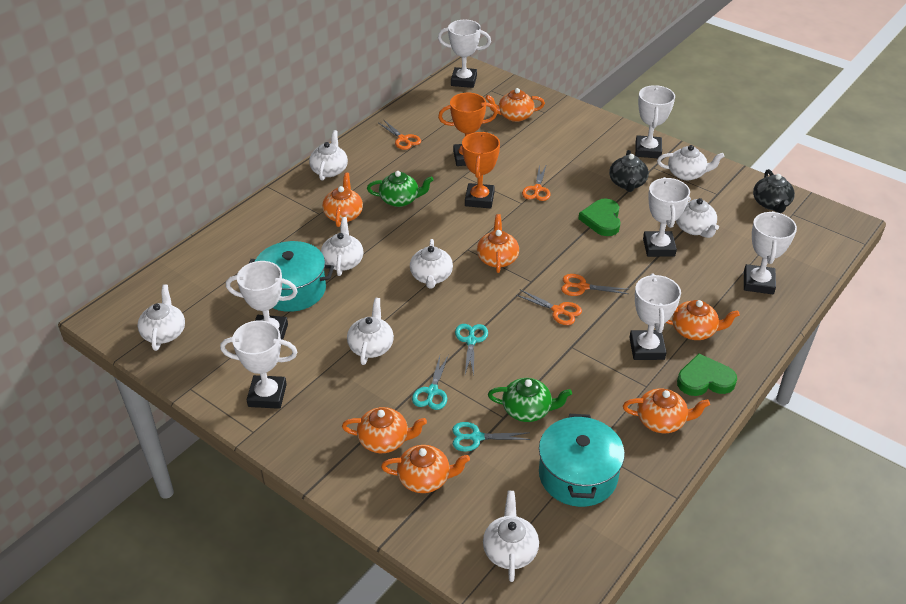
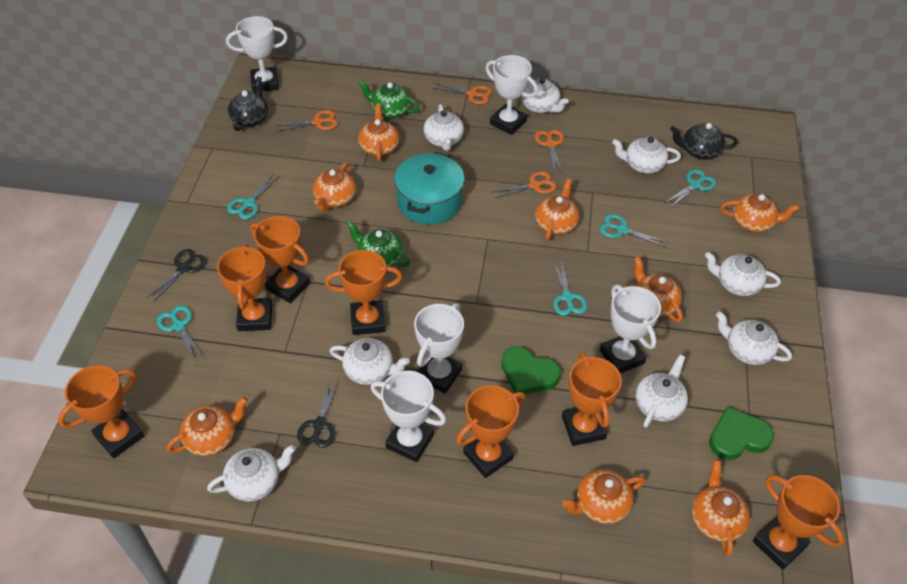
black scissors: 0 -> 2
orange teapot: 7 -> 8
orange trophy: 2 -> 7
turquoise pot: 2 -> 1
turquoise scissors: 3 -> 5
white trophy: 7 -> 5

